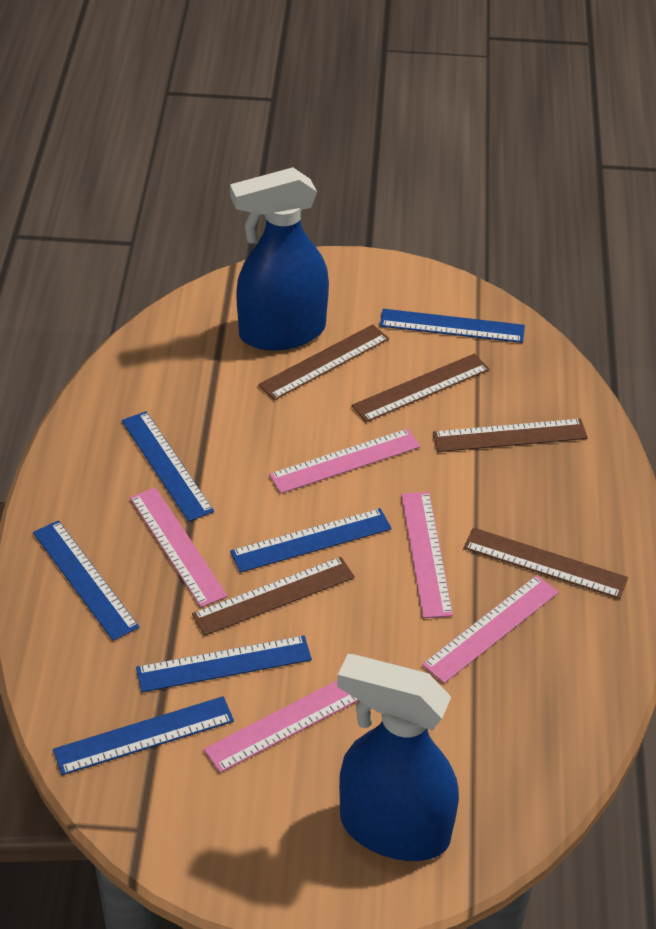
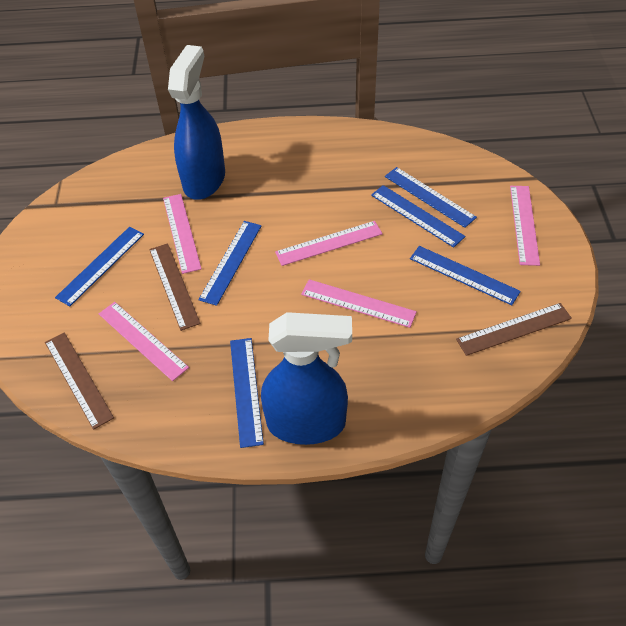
brown ruler: 5 -> 3

